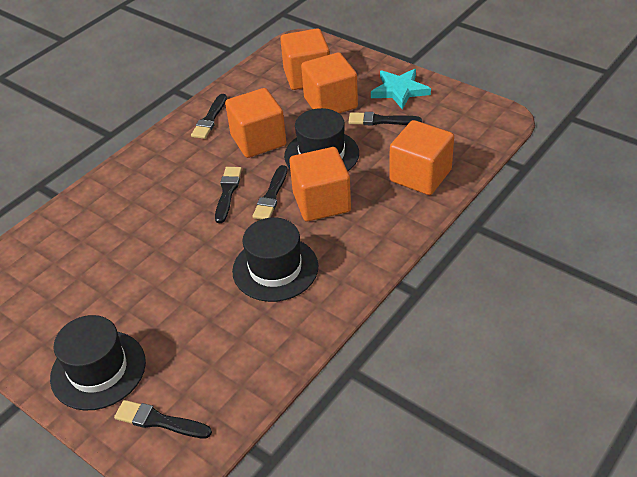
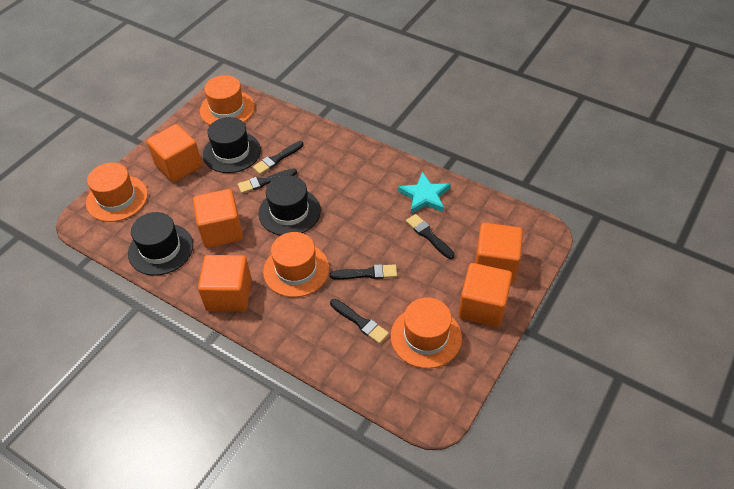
orange hat: 0 -> 4

